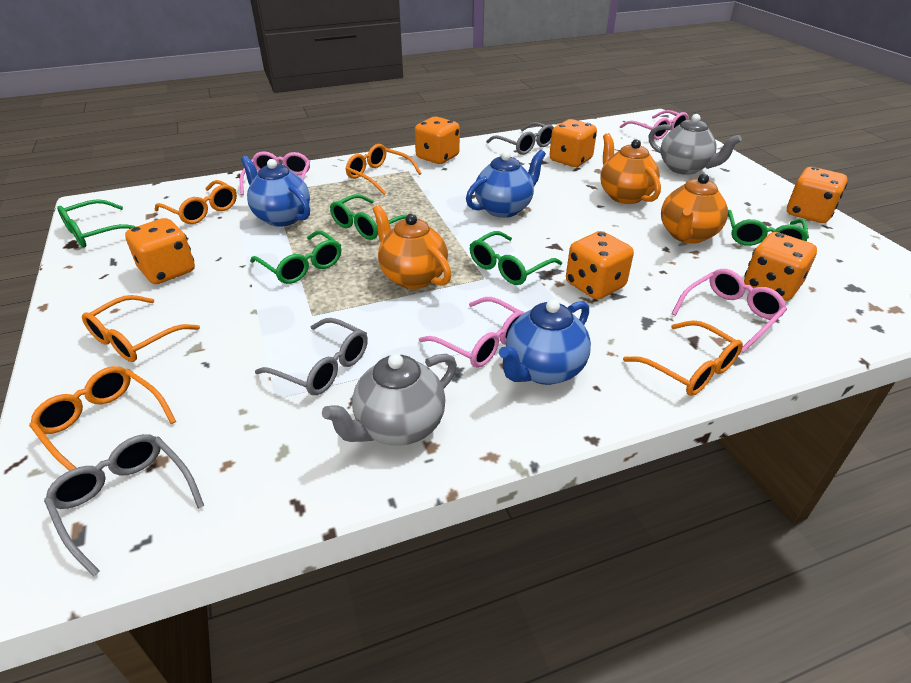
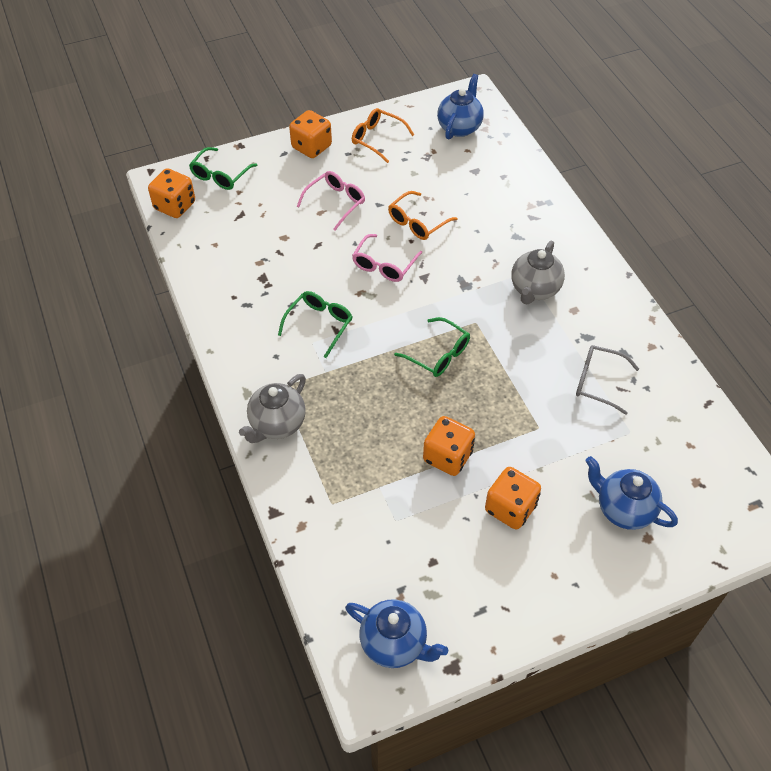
green glasses: 5 -> 3
grey glasses: 3 -> 1
orange dice: 6 -> 4
orange glasses: 5 -> 2
orange teapot: 3 -> 0
pink glasses: 4 -> 2

